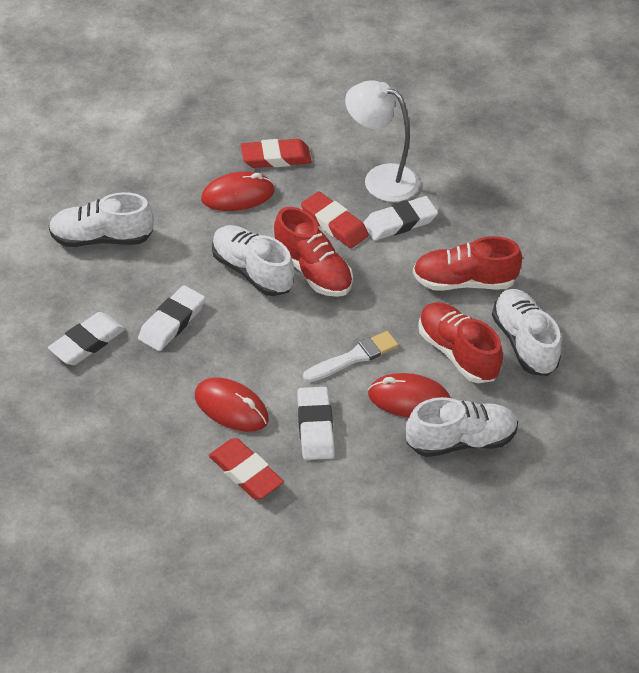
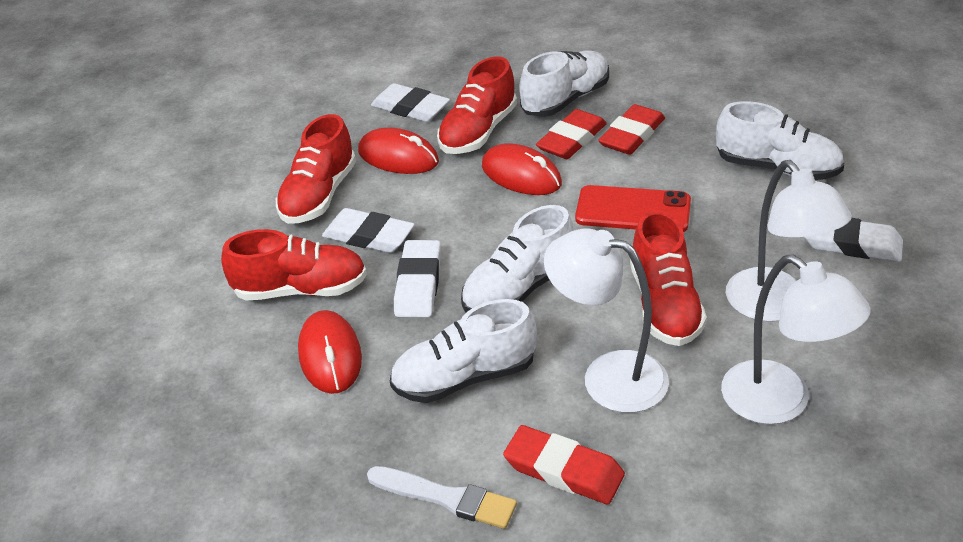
red phone: 0 -> 1
red shoe: 3 -> 4
white lamp: 1 -> 3

